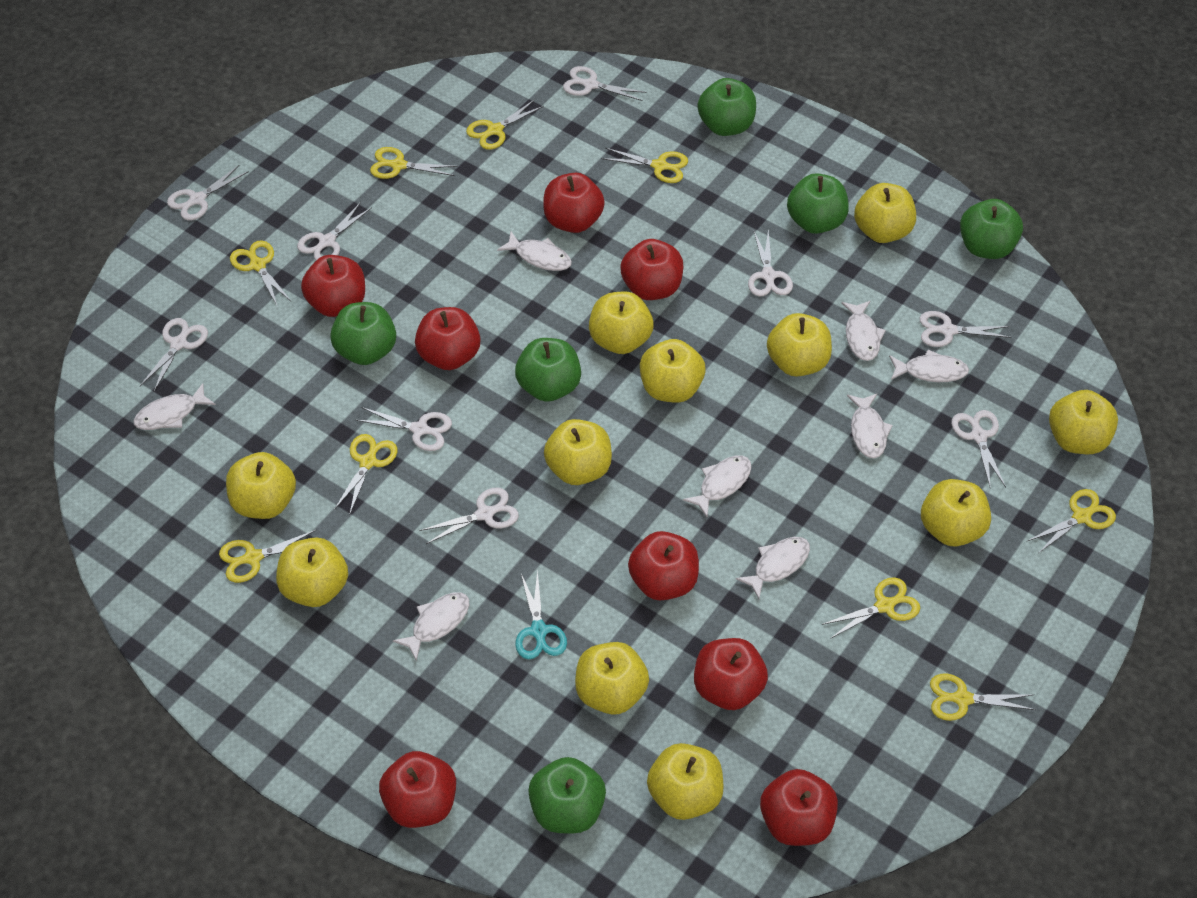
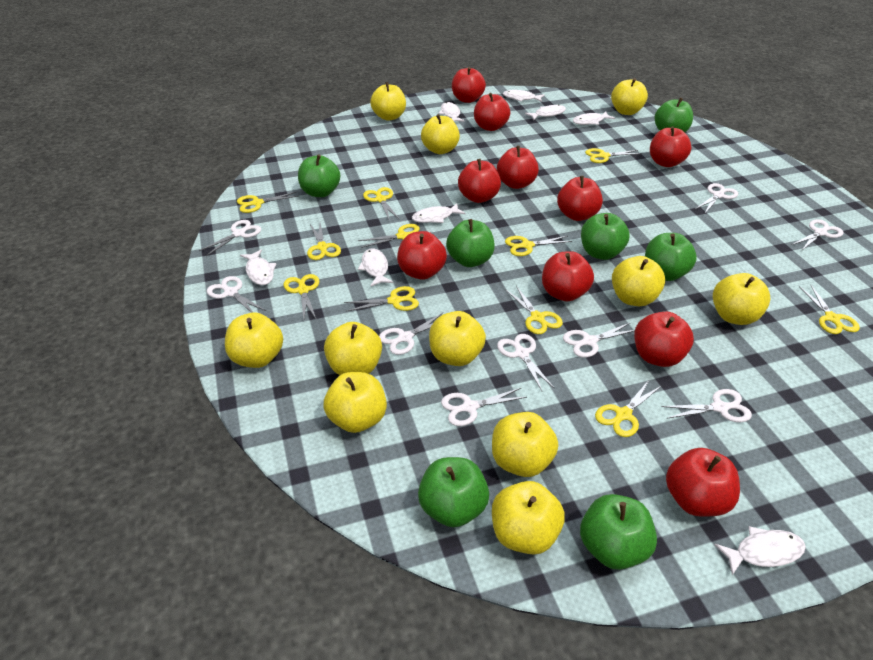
green apple: 6 -> 7
red apple: 8 -> 10
turquoise scissors: 1 -> 0
yellow scissors: 9 -> 11

